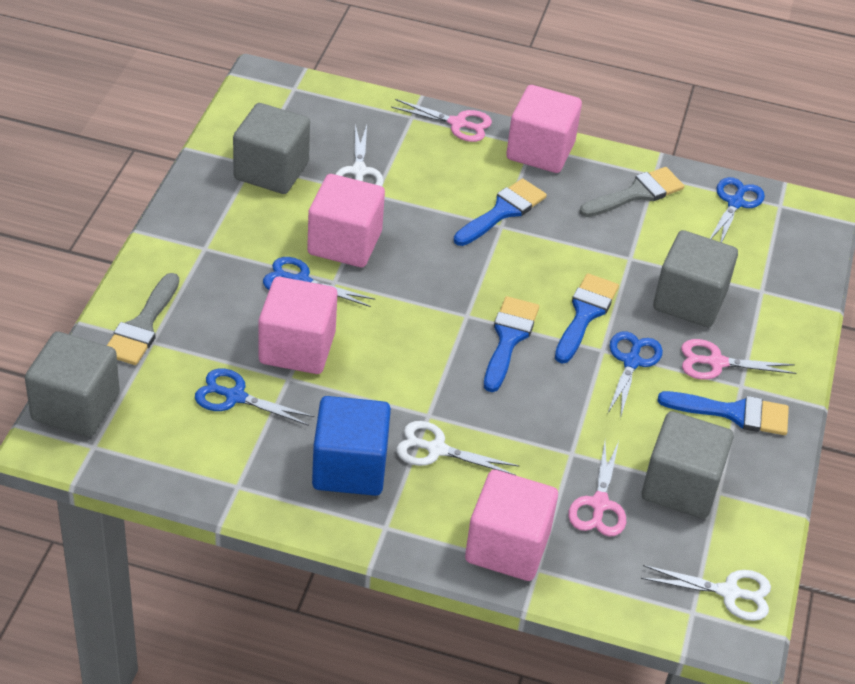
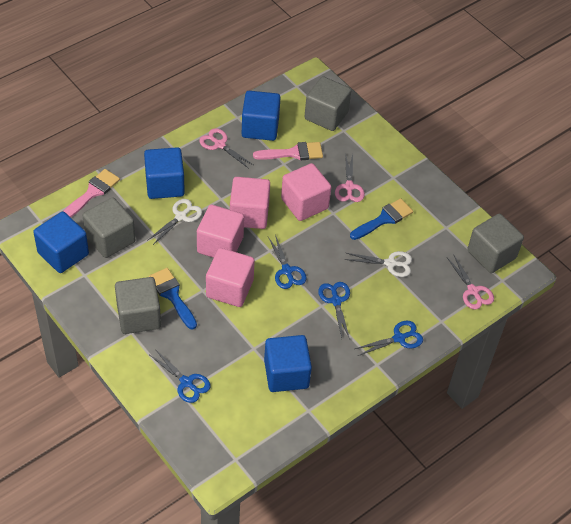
blue brush: 4 -> 2
blue cube: 1 -> 4
grey brush: 2 -> 0
pink brush: 0 -> 2
white scissors: 3 -> 2

